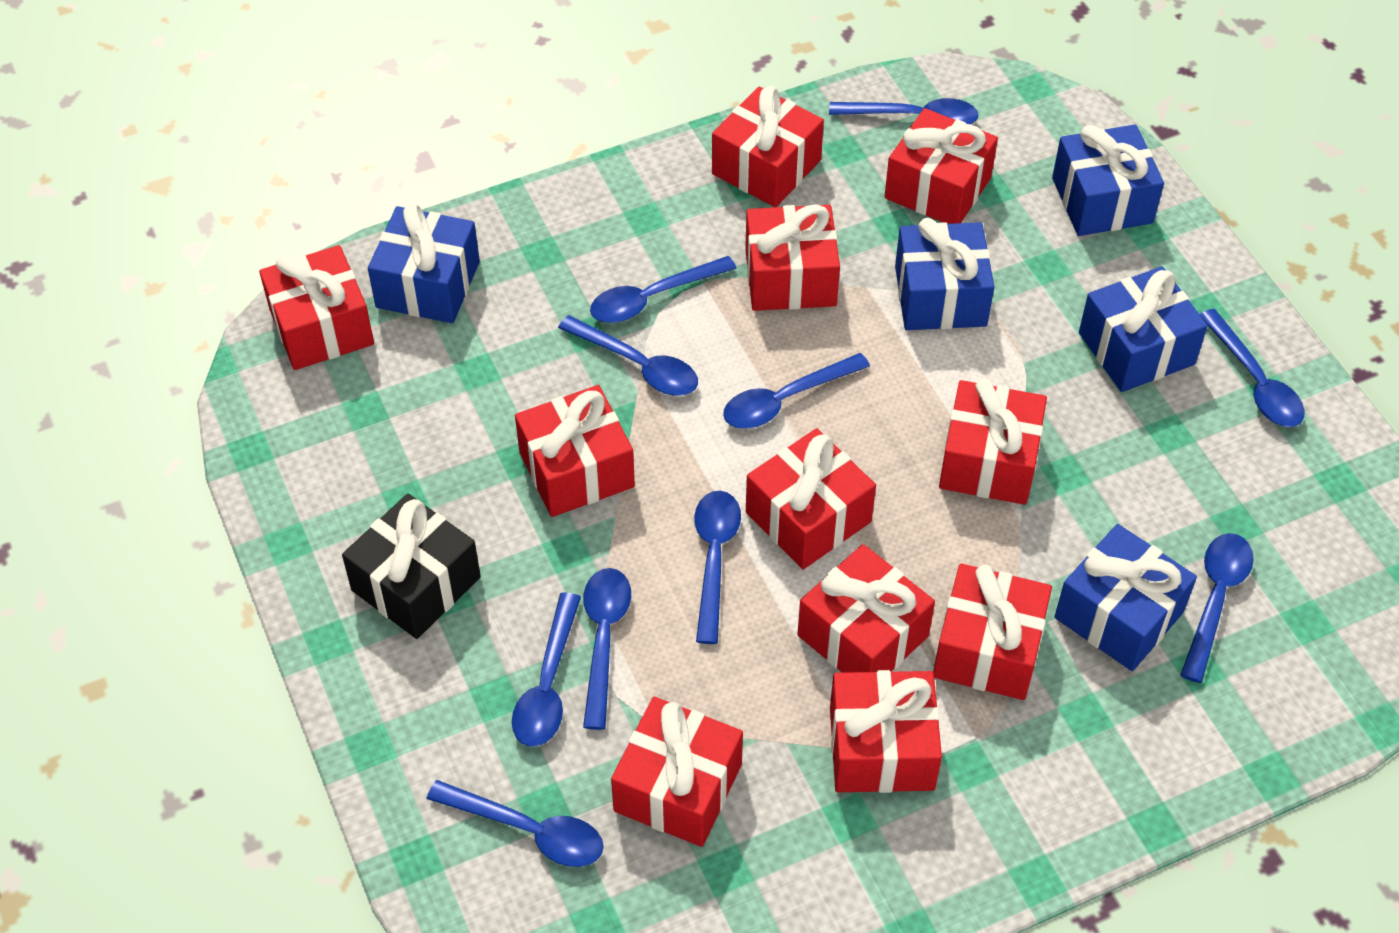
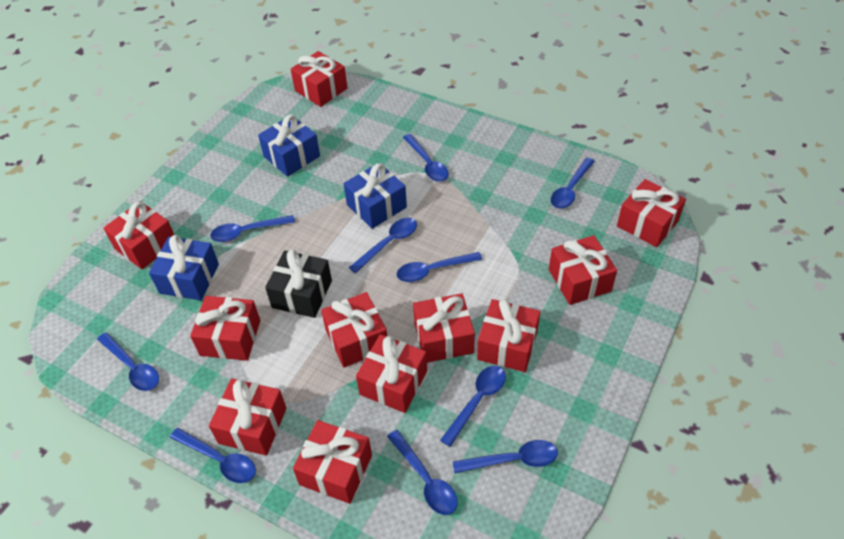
blue gift: 5 -> 3

